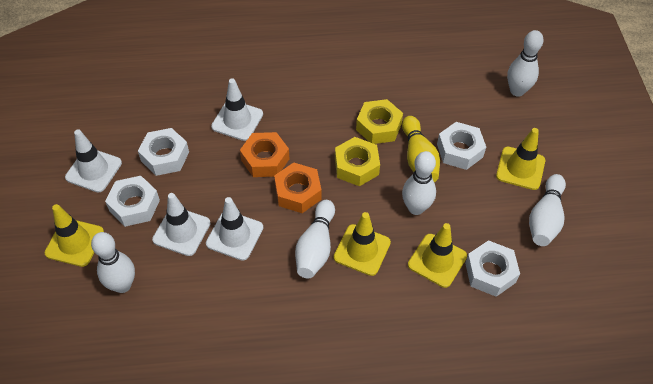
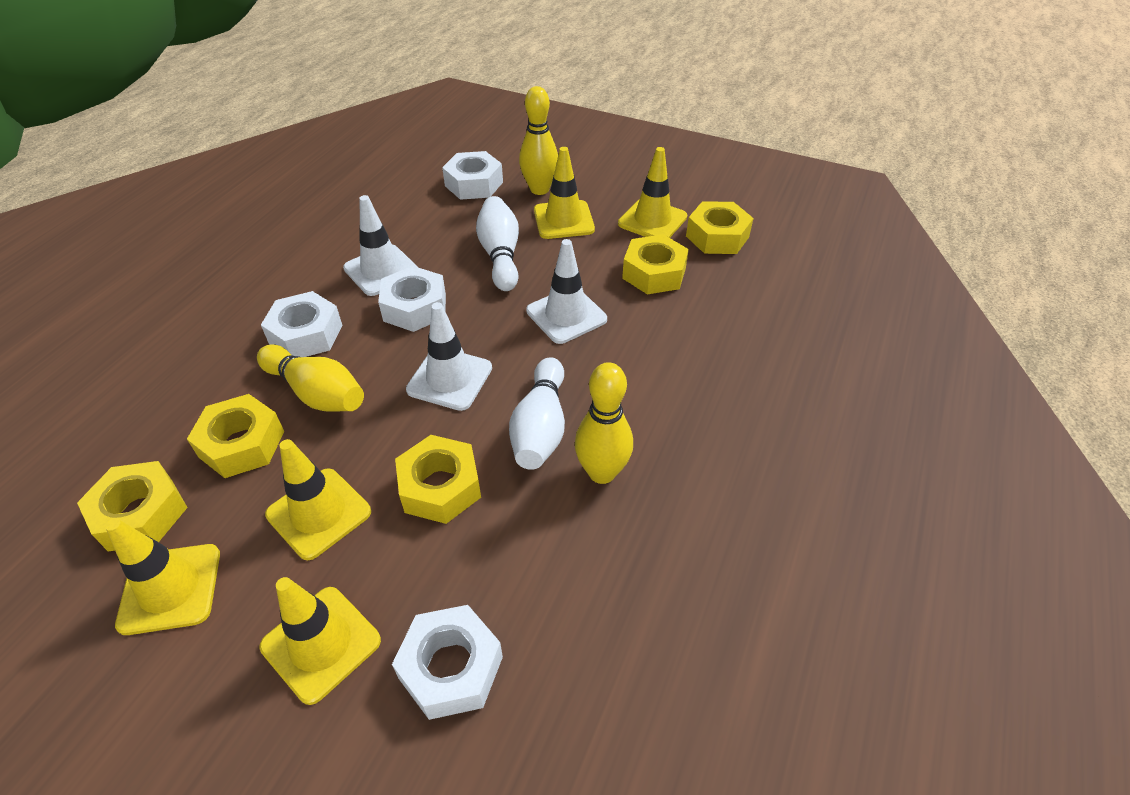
orange nut: 2 -> 0
white bowling pin: 5 -> 2
white traffic cone: 4 -> 3
yellow bowling pin: 1 -> 3
yellow nut: 2 -> 5
yellow traffic cone: 4 -> 5

